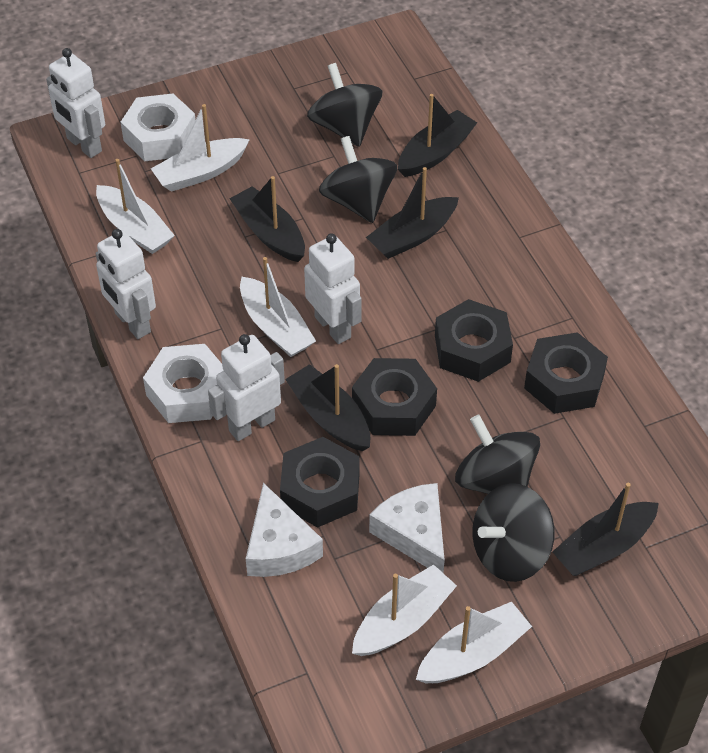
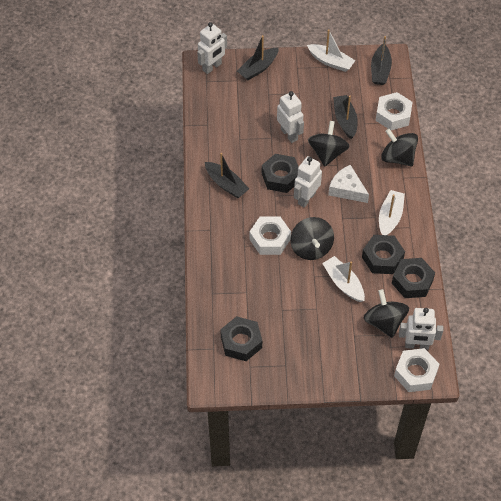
black boat: 5 -> 4
white boat: 5 -> 3
white cheese: 2 -> 1
white nut: 2 -> 3

